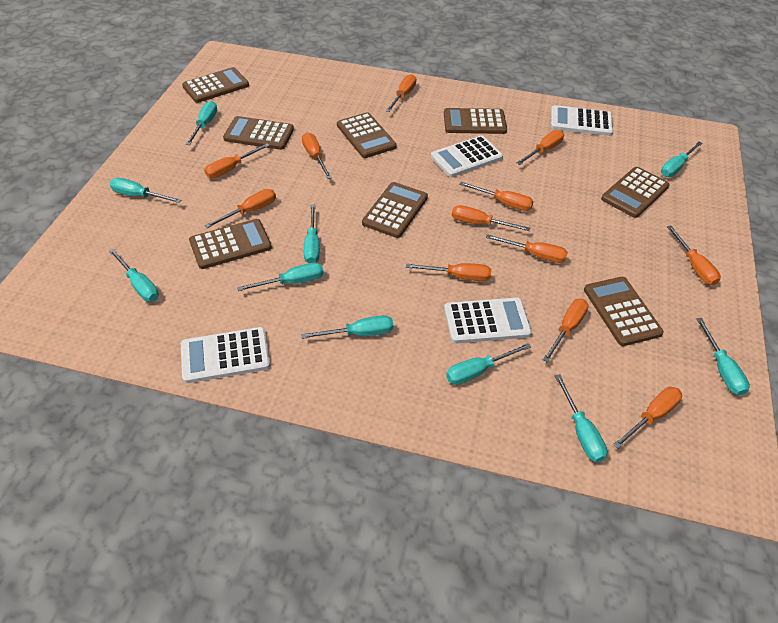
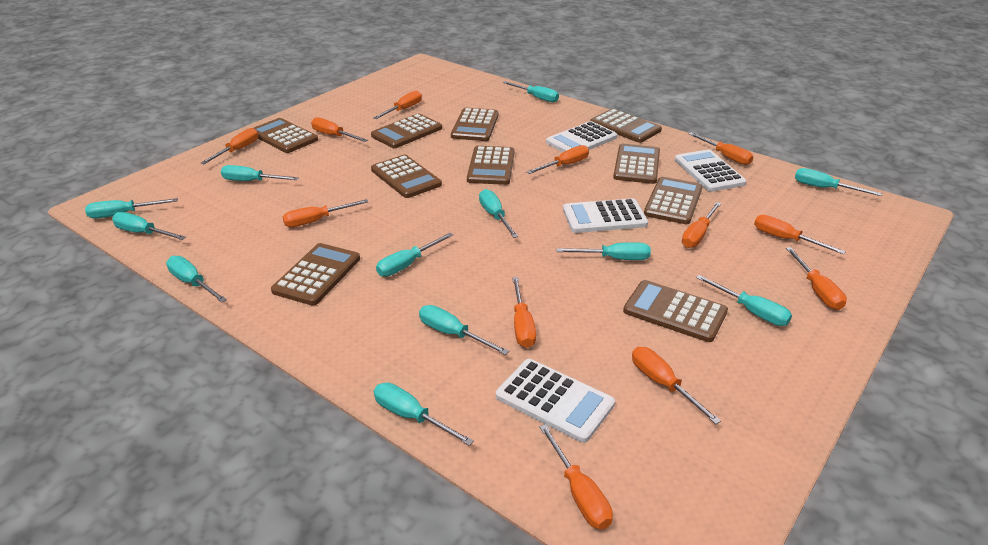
brown calculator: 8 -> 10
turquoise screwdriver: 10 -> 12

